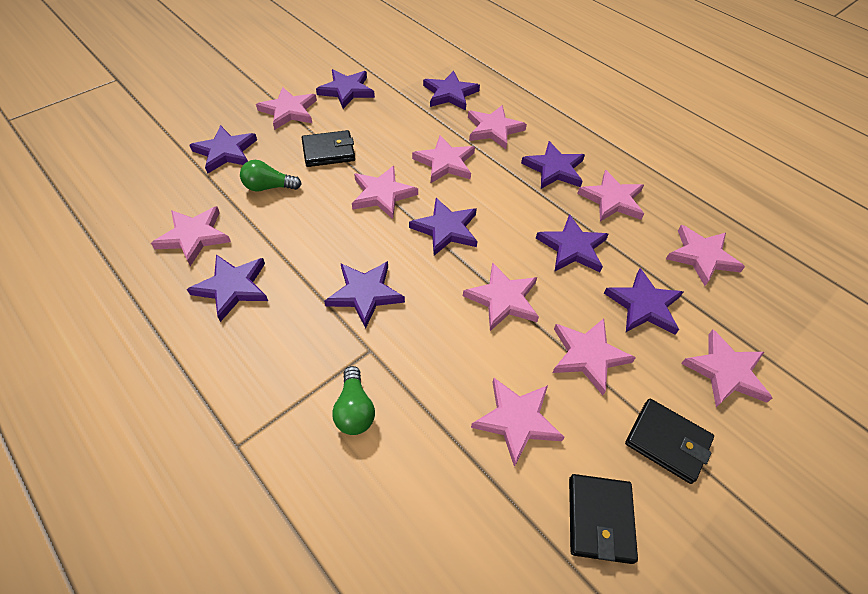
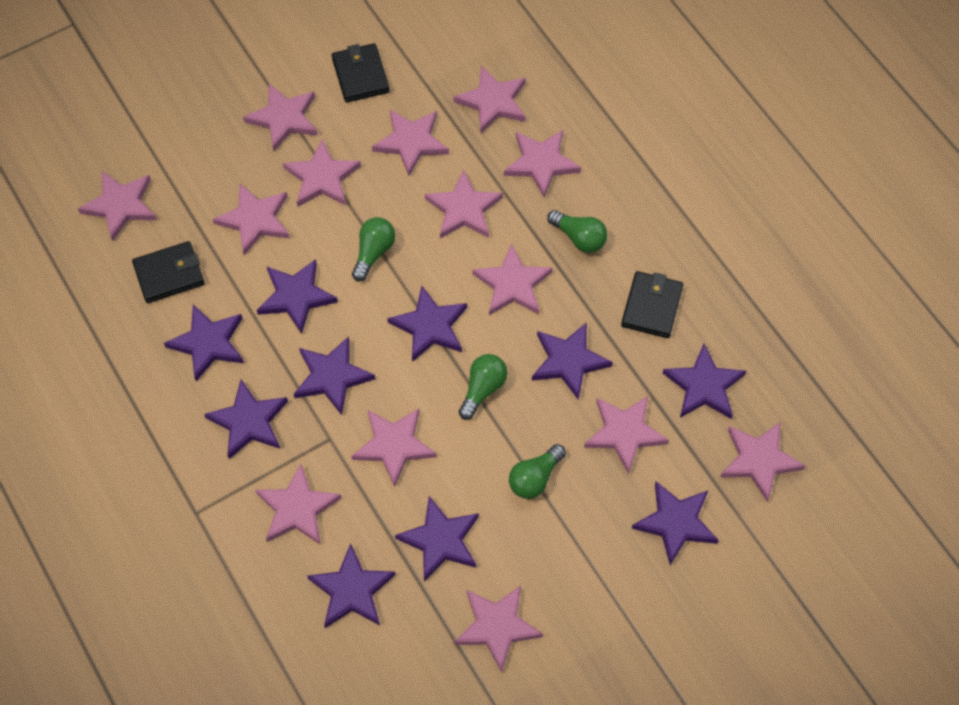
green light bulb: 2 -> 4
pink star: 11 -> 14
purple star: 9 -> 10

